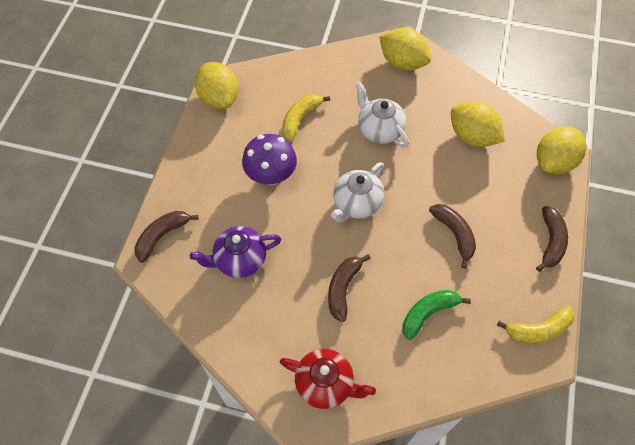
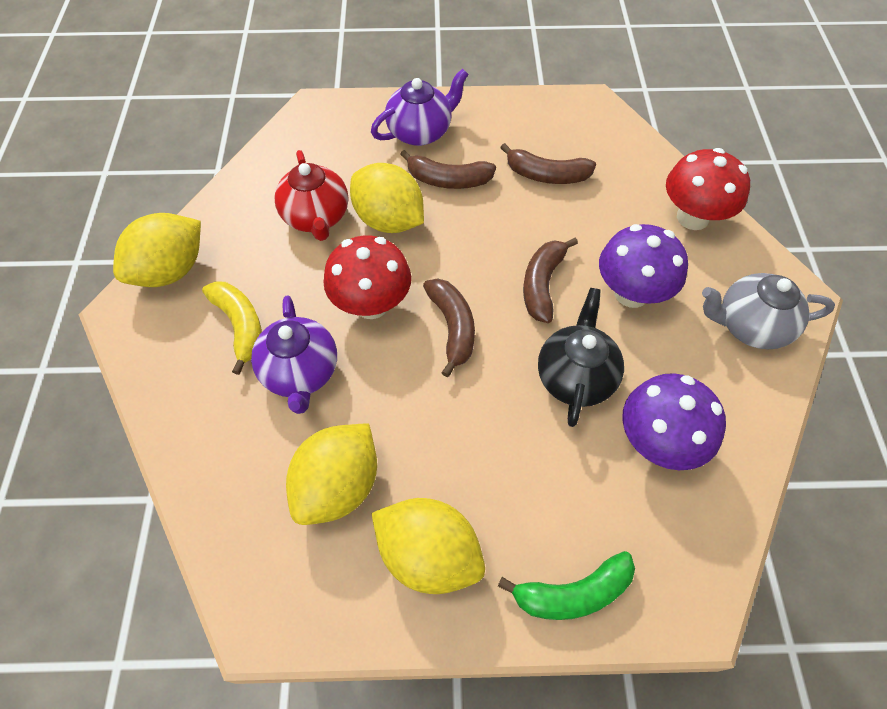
black teapot: 0 -> 1
grey teapot: 0 -> 1
purple mushroom: 1 -> 2
purple teapot: 1 -> 2
red mushroom: 0 -> 2
white teapot: 2 -> 0
yellow banana: 2 -> 1

